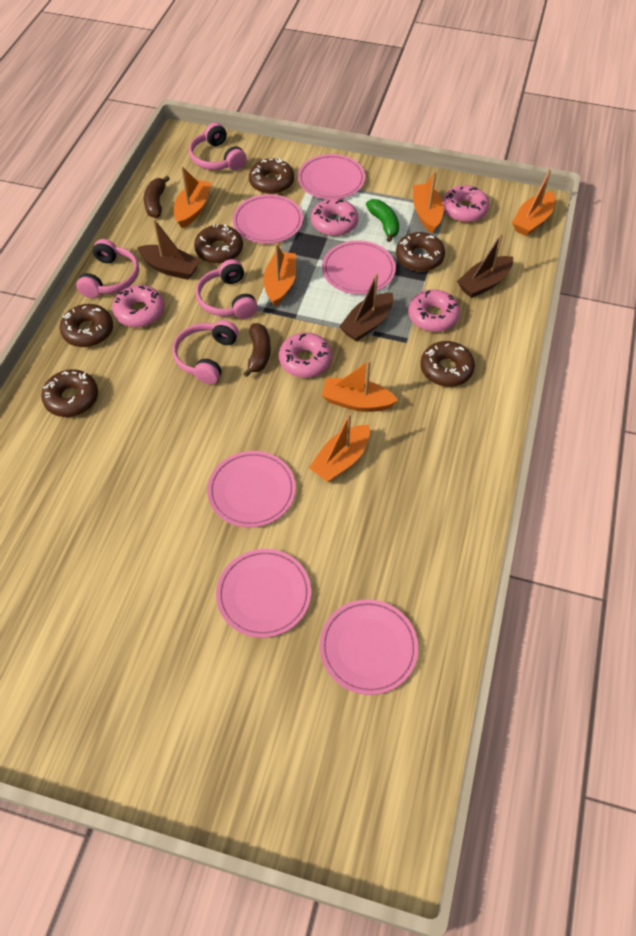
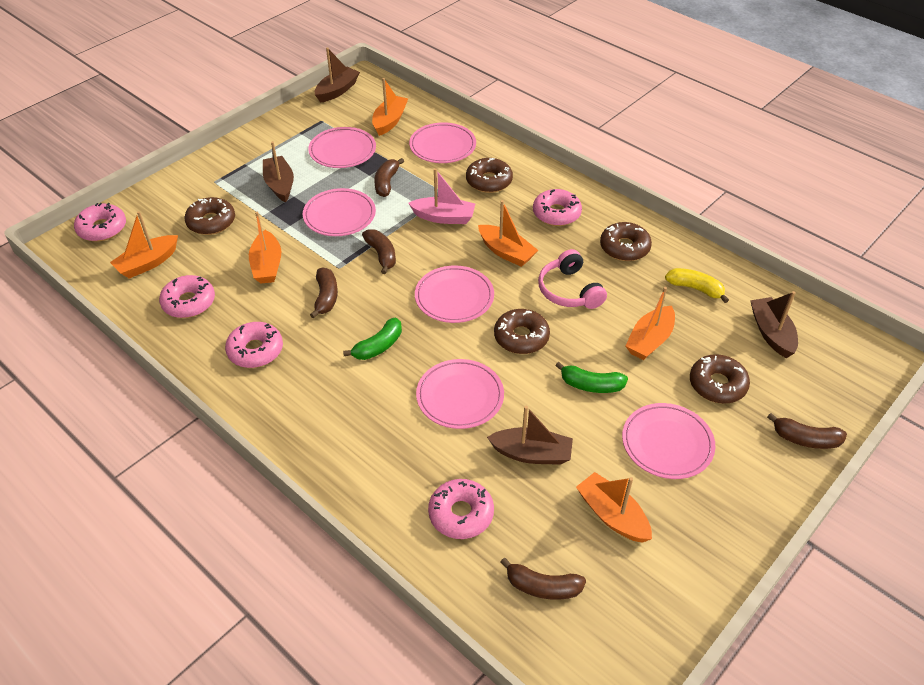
brown banana: 2 -> 5
brown boat: 3 -> 4
brown donut: 6 -> 5
green banana: 1 -> 2
pink boat: 0 -> 1
pink headphones: 4 -> 1
yellow banana: 0 -> 1

